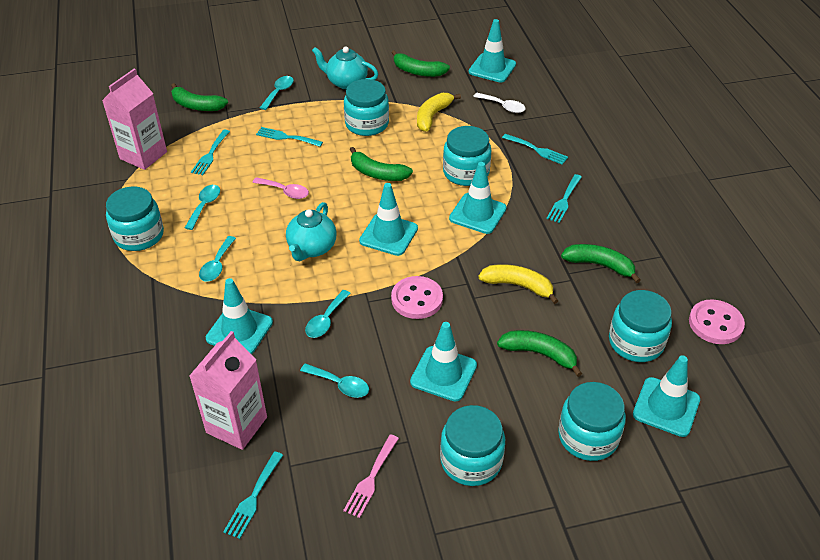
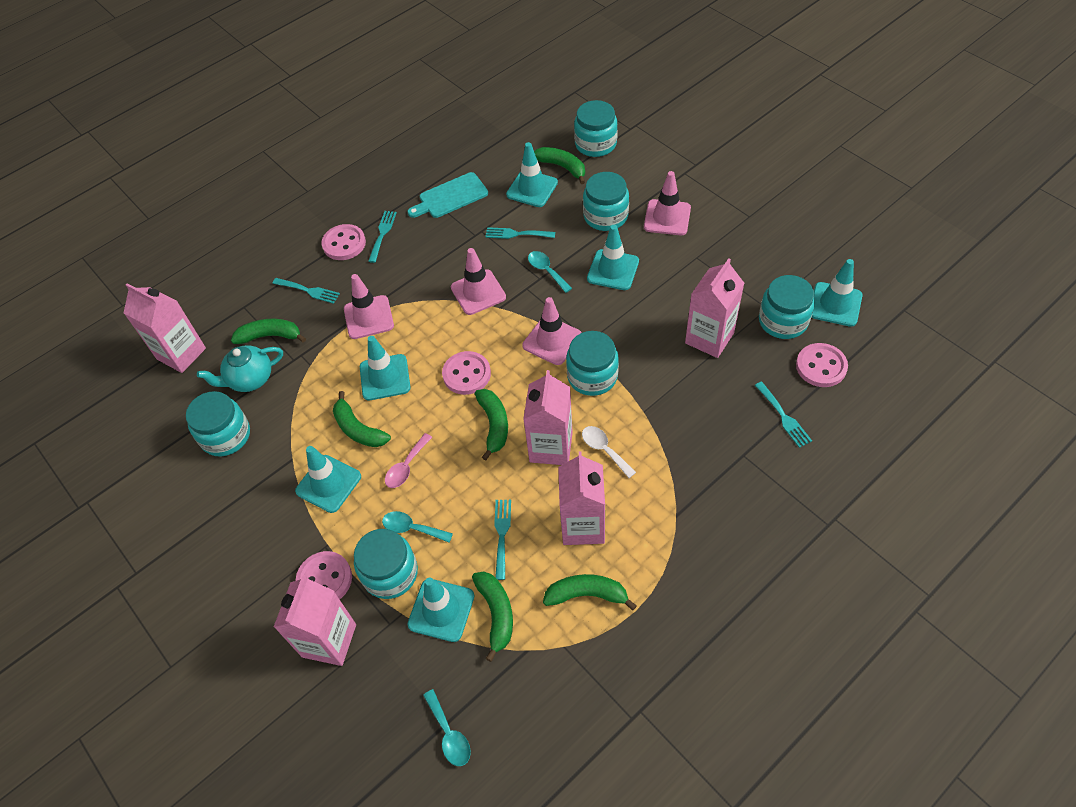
green banana: 5 -> 6
pink button: 2 -> 4
pink carton: 2 -> 5
pink fork: 1 -> 0
pink traffic cone: 0 -> 4
turquoise cutting board: 0 -> 1
turquoise spoon: 5 -> 3
turquoise teapot: 2 -> 1
yellow banana: 2 -> 0

